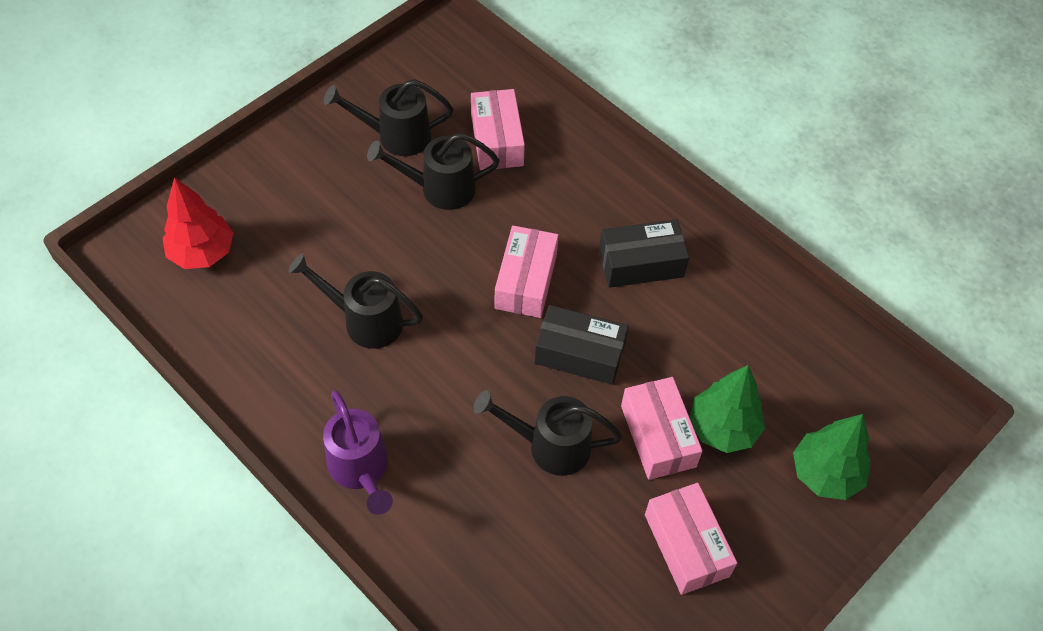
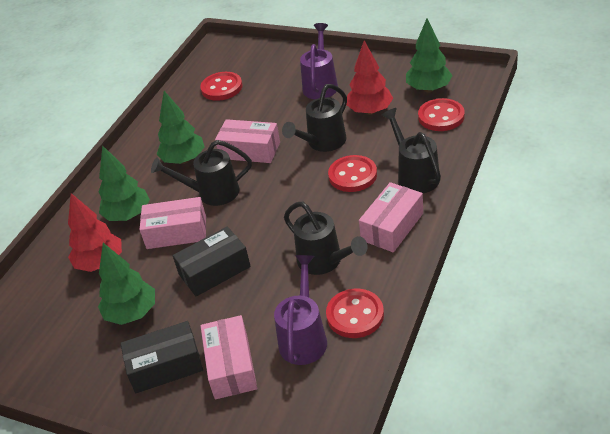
green tree: 2 -> 4
purple watering can: 1 -> 2
red button: 0 -> 4
red tree: 1 -> 2

